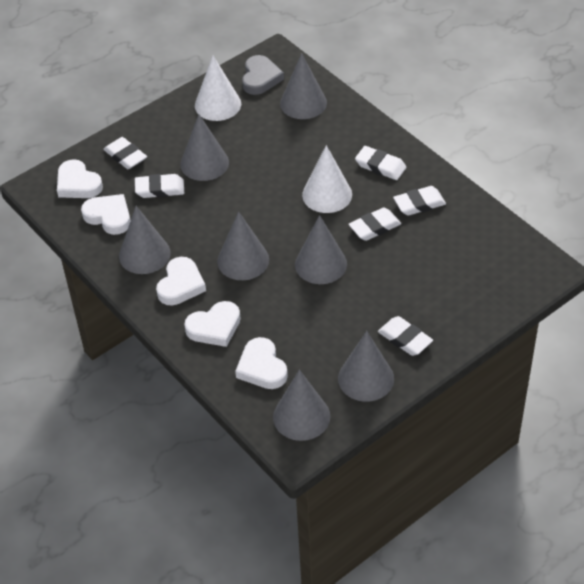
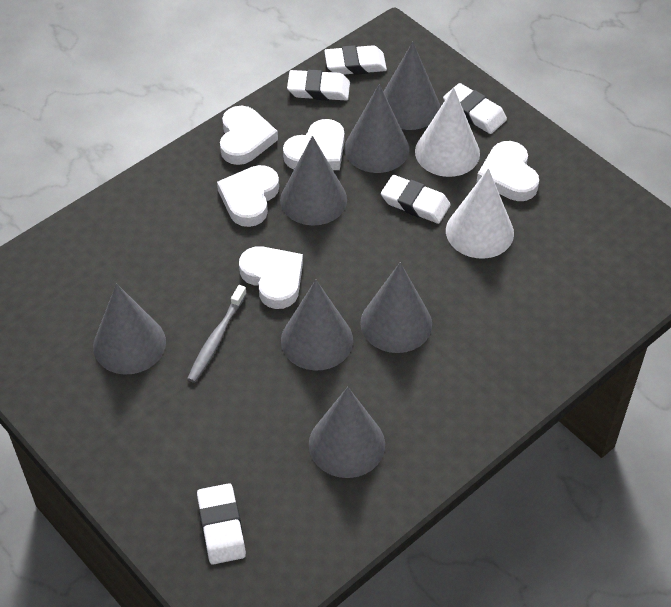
grey heart: 1 -> 0
grey toothbrush: 0 -> 1
white eraser: 6 -> 5

